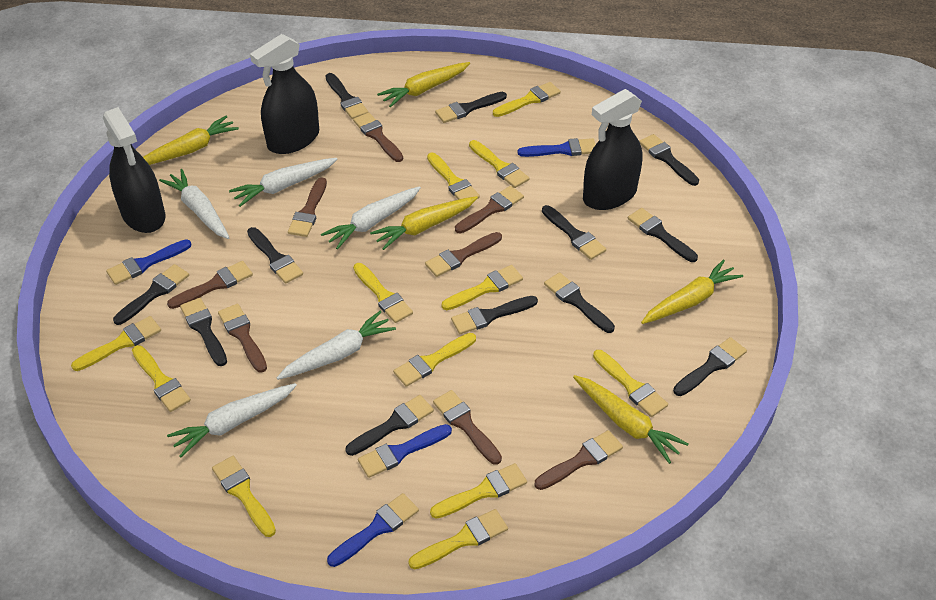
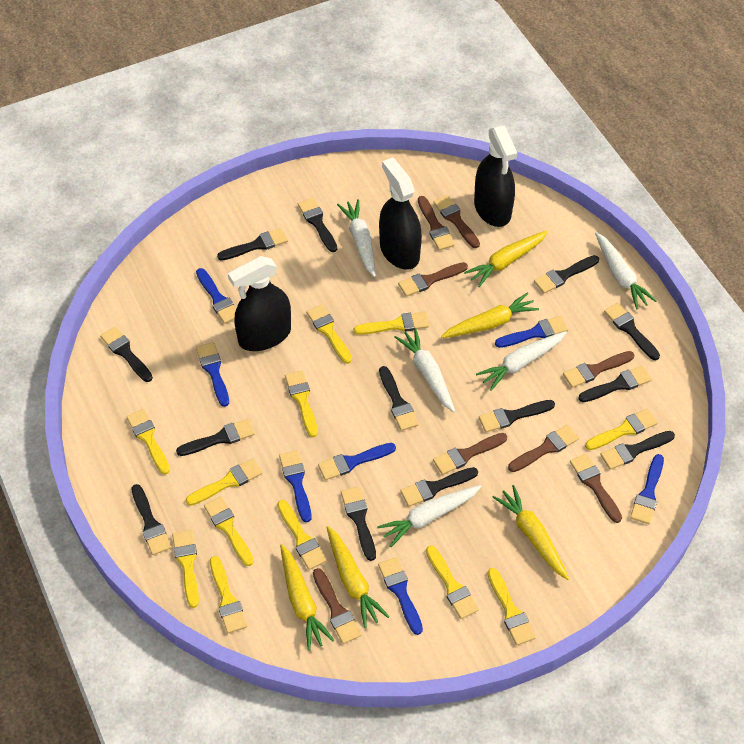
black brush: 12 -> 13
blue brush: 4 -> 7

